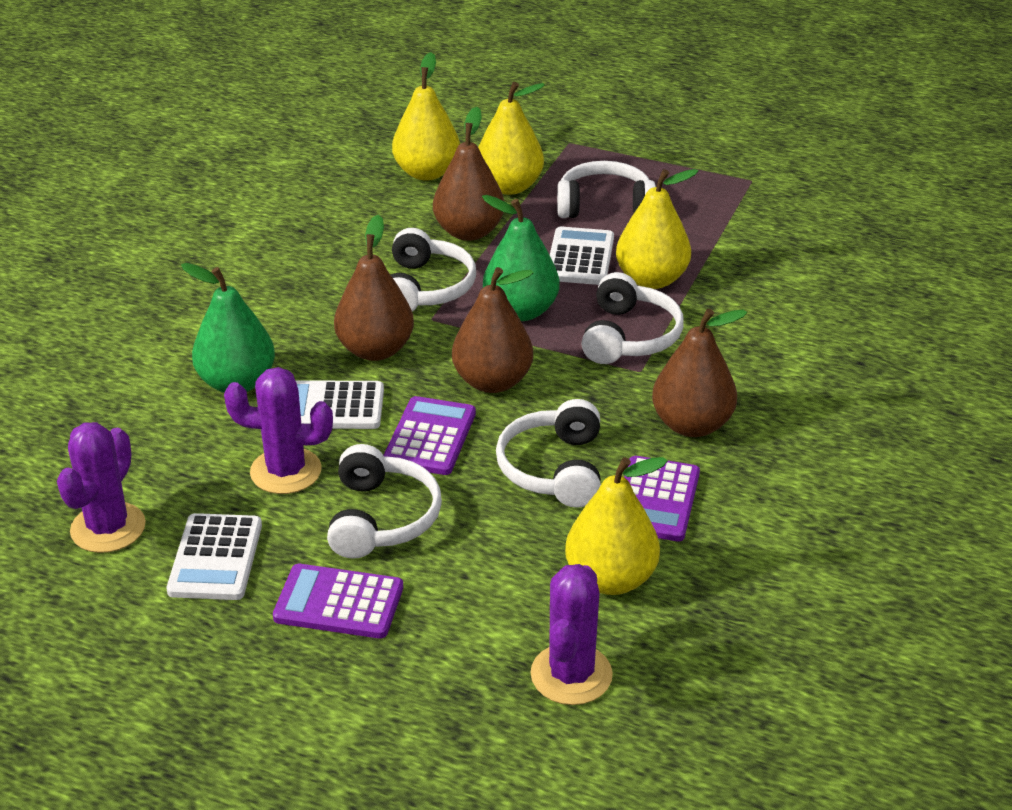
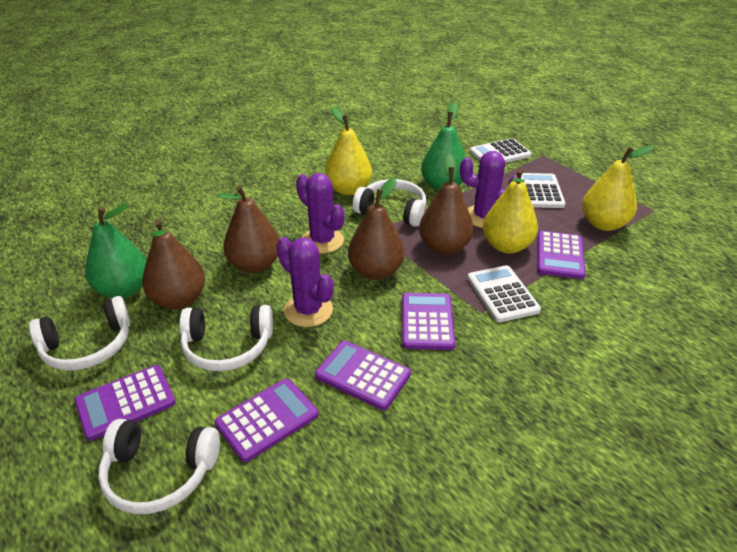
purple calculator: 3 -> 5
white headphones: 5 -> 4
yellow pear: 4 -> 3

